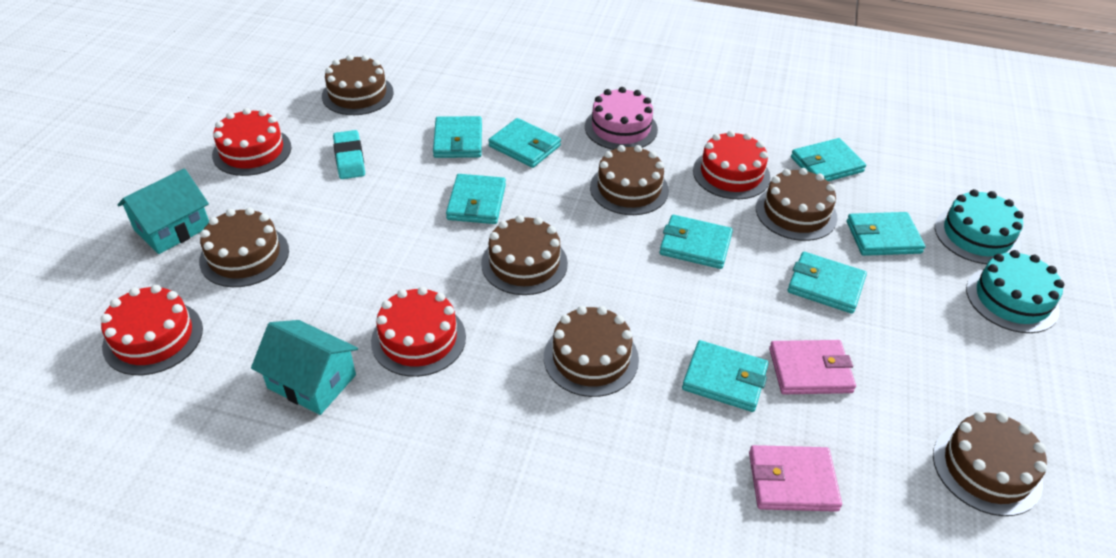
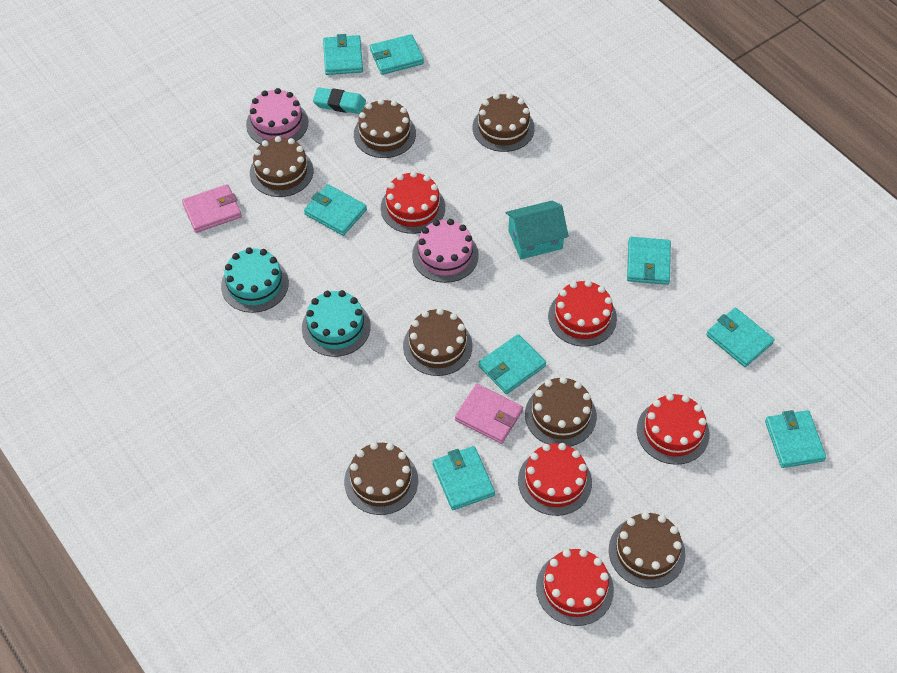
pink cake: 1 -> 2
red cake: 4 -> 5
turquoise house: 2 -> 1

